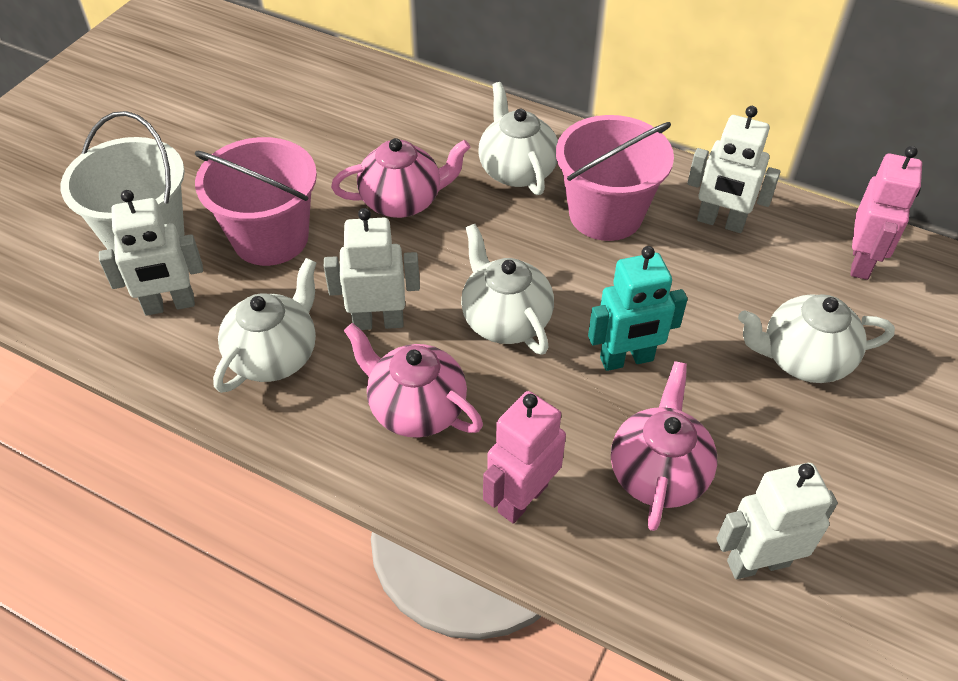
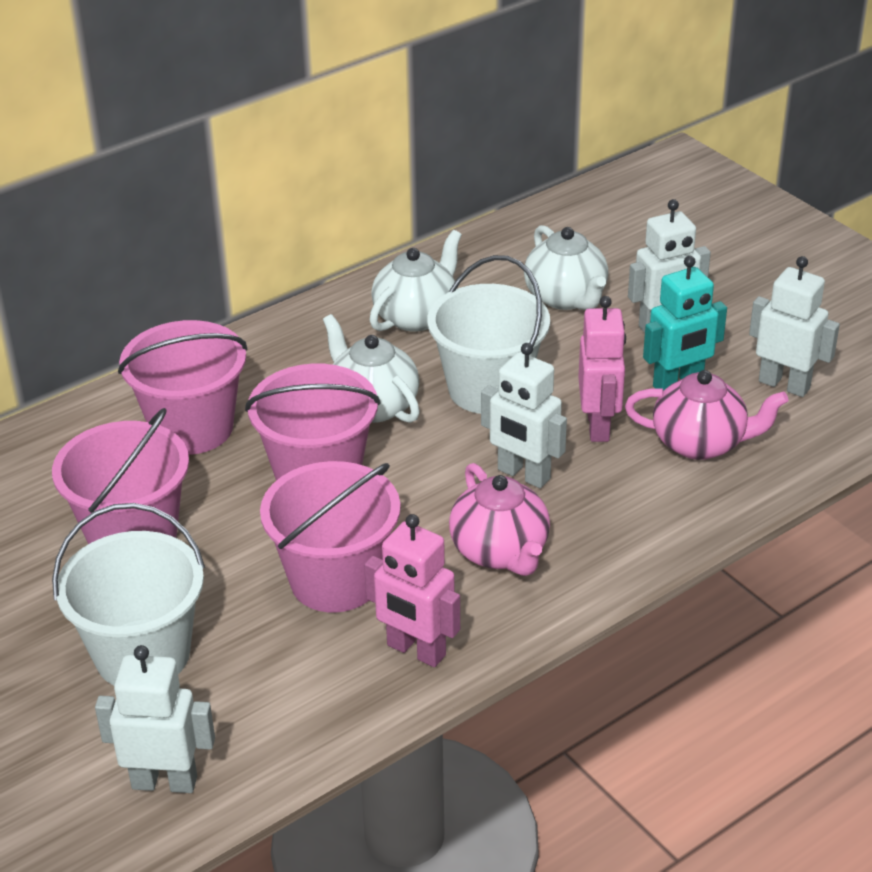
pink bucket: 2 -> 4
pink teapot: 3 -> 2
white bucket: 1 -> 2
white teapot: 4 -> 3

